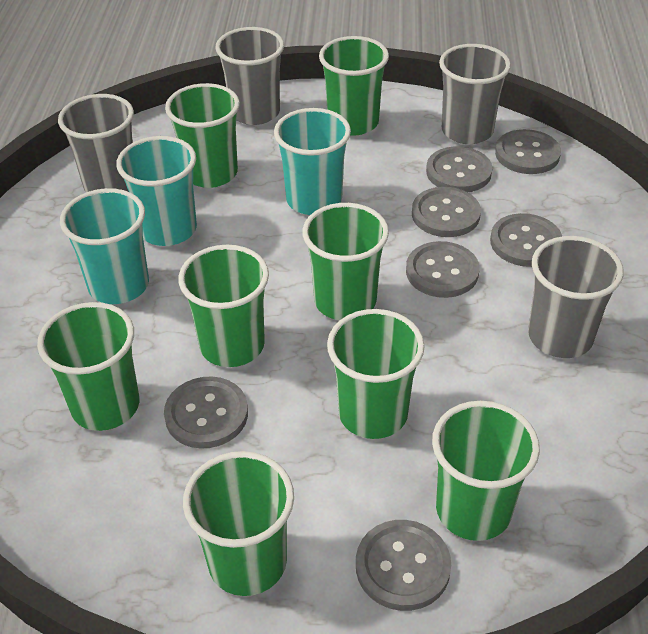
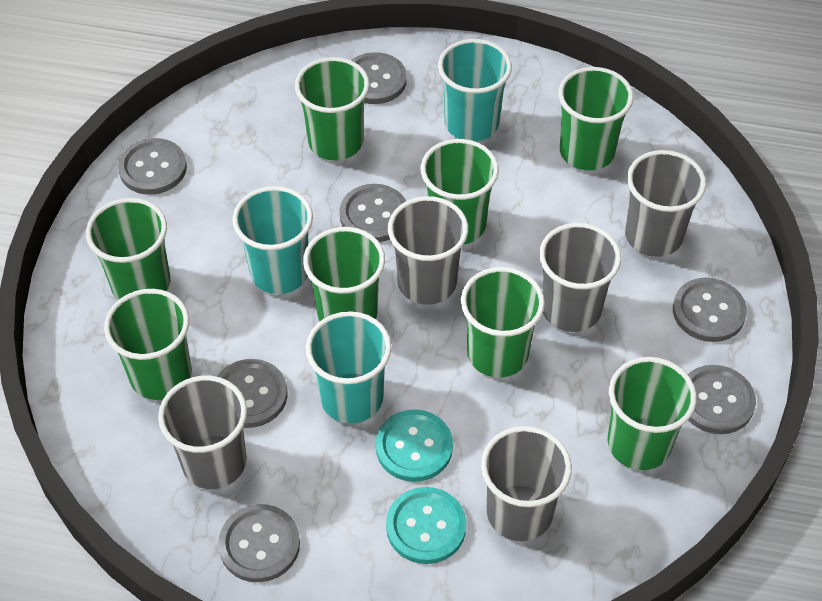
grey cup: 4 -> 5
turquoise button: 0 -> 2

